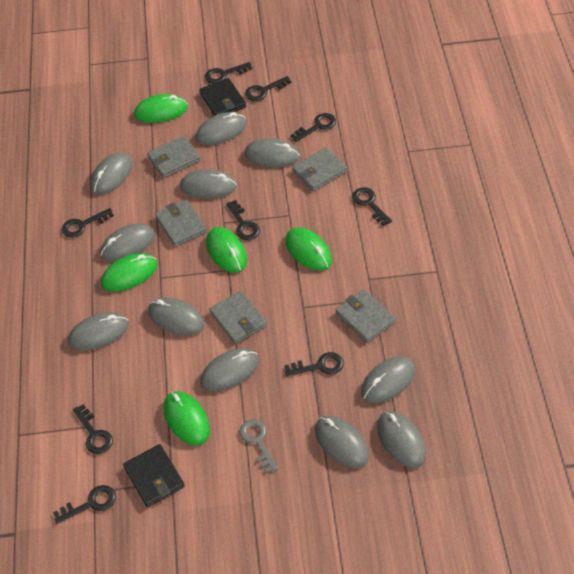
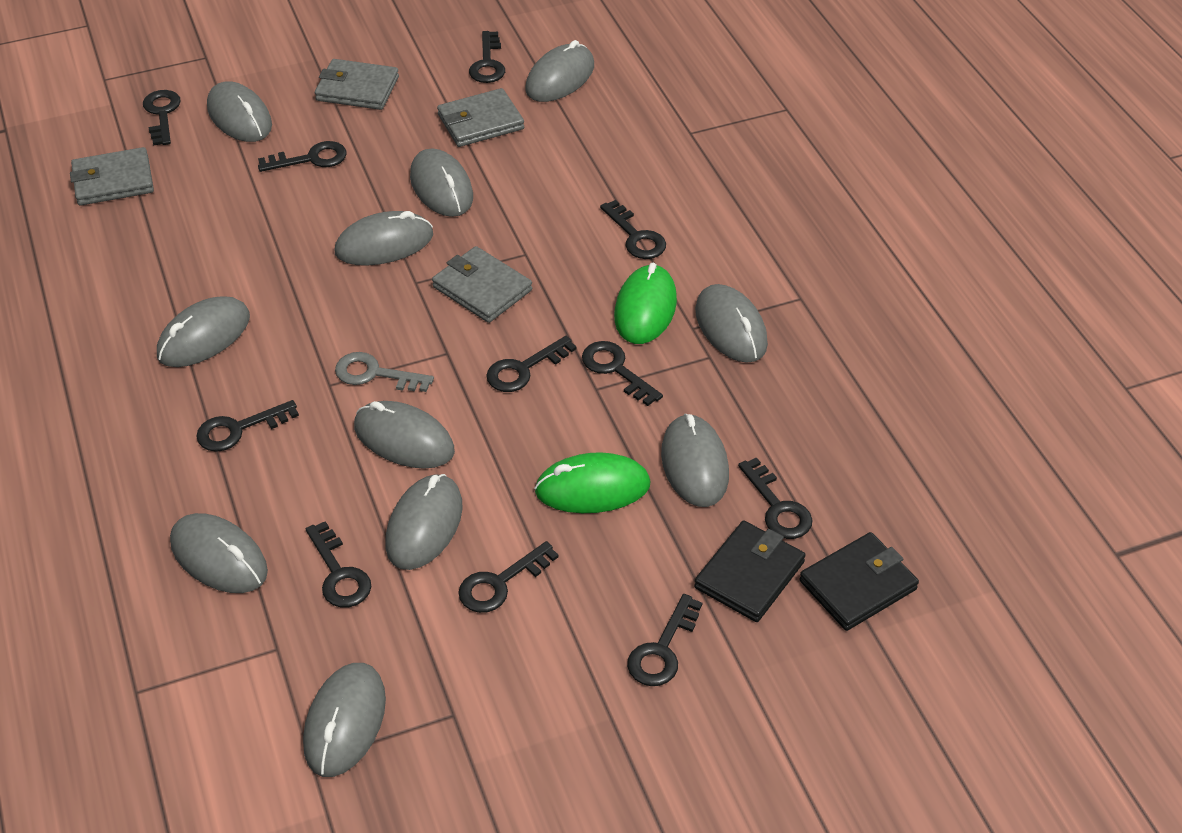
black key: 9 -> 11
green mouse: 5 -> 2
grey wallet: 5 -> 4

